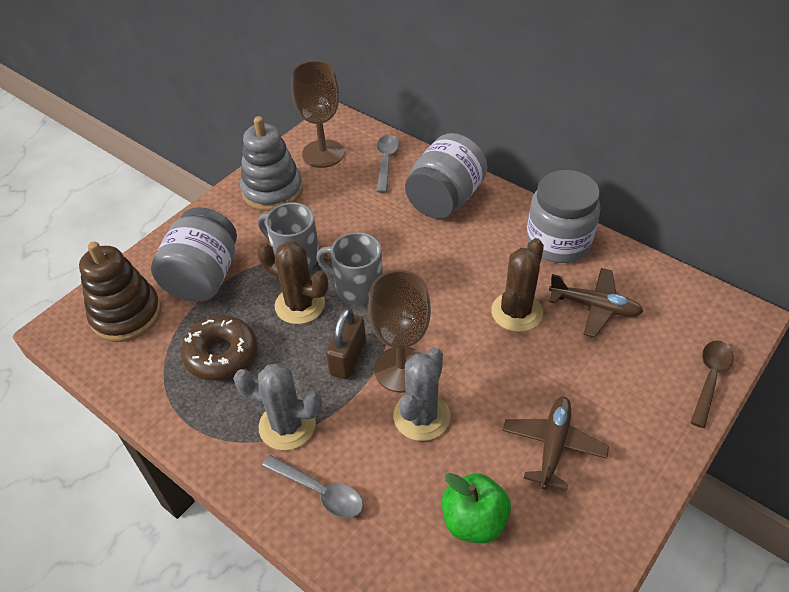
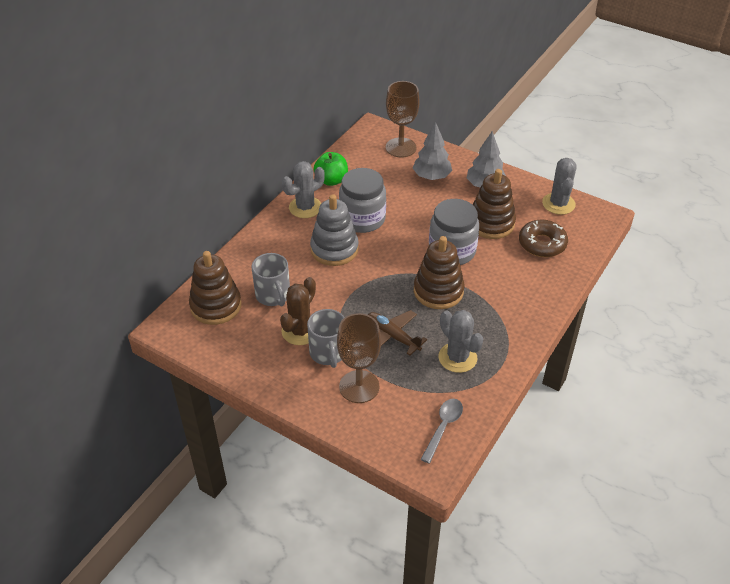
brown cactus: 2 -> 1
brown padlock: 1 -> 0
brown plane: 2 -> 1
brown spoon: 1 -> 0
brown stacking toy: 1 -> 3
grey cactus: 2 -> 3
grey jar: 3 -> 2
grey spoon: 2 -> 1
grey tree: 0 -> 2

